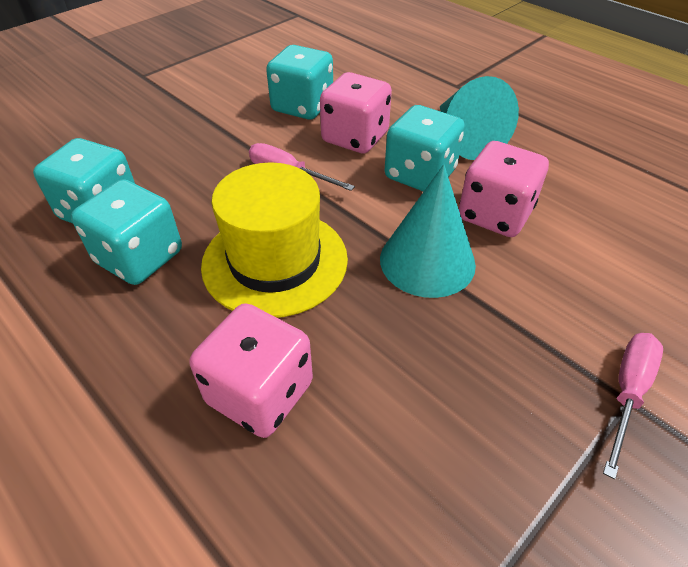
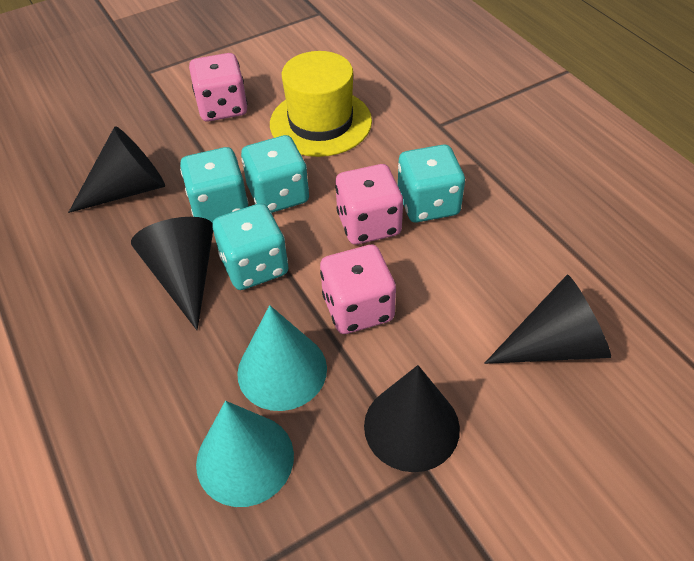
black cone: 0 -> 4
pink screwdriver: 2 -> 0

